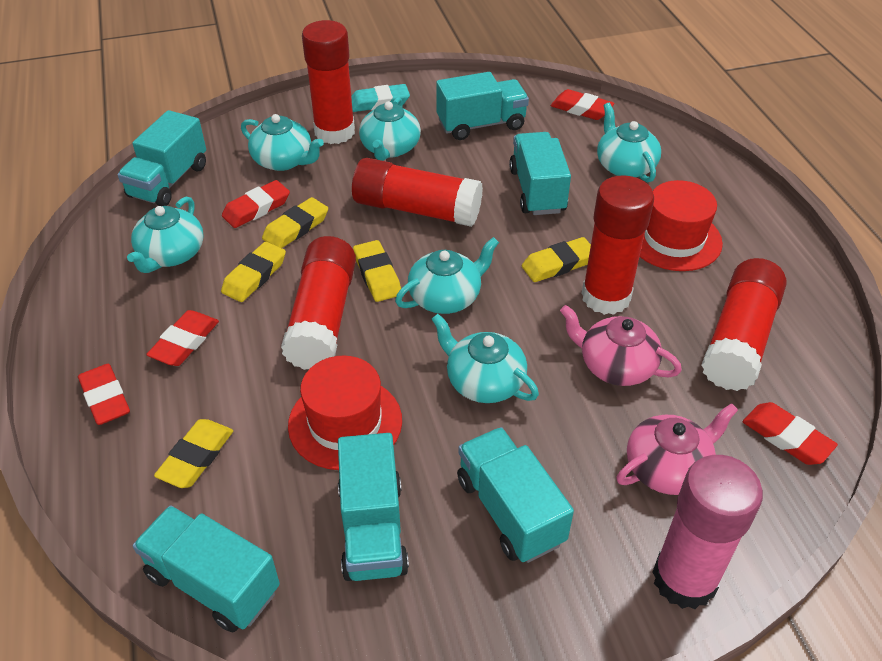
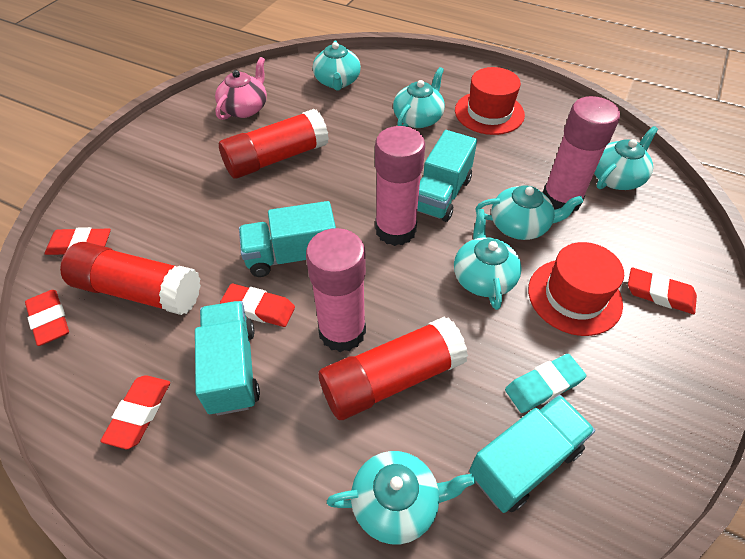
pink glue stick: 1 -> 3
pink teapot: 2 -> 1
red glue stick: 5 -> 3
turquoise truck: 6 -> 4
yellow eraser: 5 -> 0

